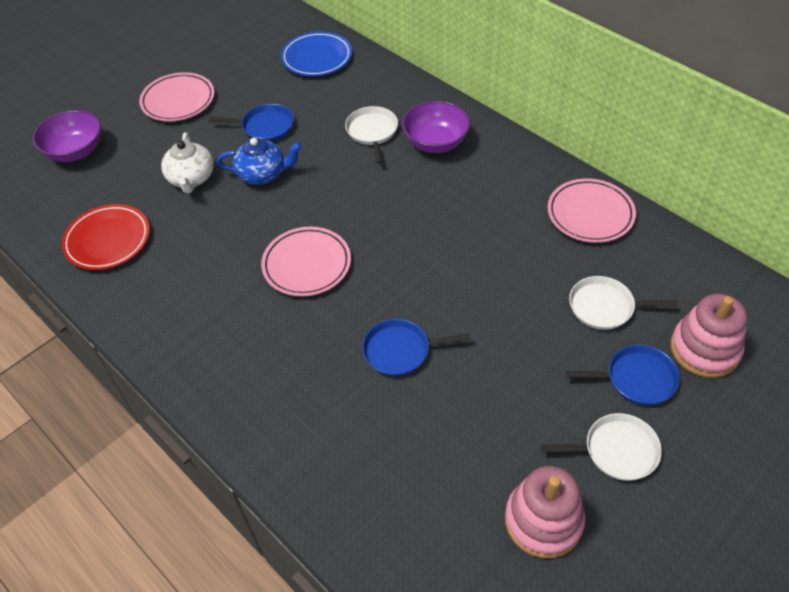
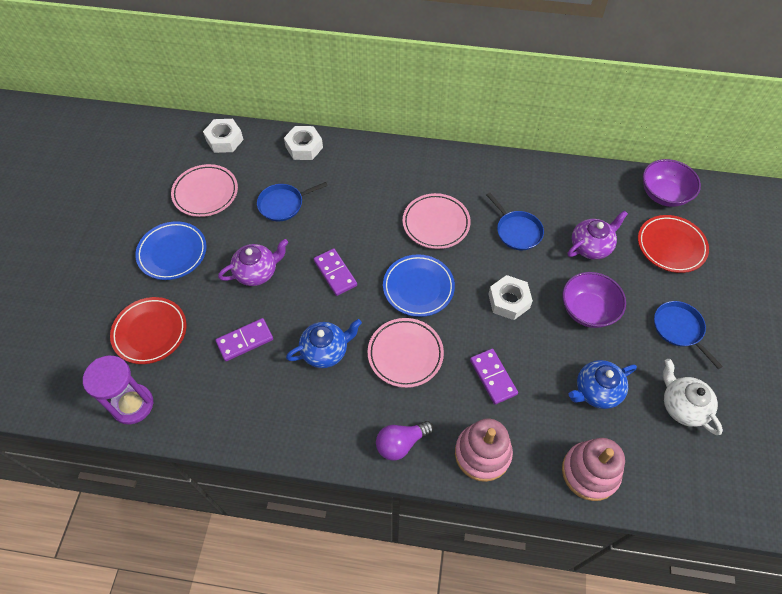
blue plate: 1 -> 2
blue teapot: 1 -> 2
purple domino: 0 -> 3
purple hourglass: 0 -> 1
purple light bulb: 0 -> 1
purple teapot: 0 -> 2
red plate: 1 -> 2
white nut: 0 -> 3
white pan: 3 -> 0

